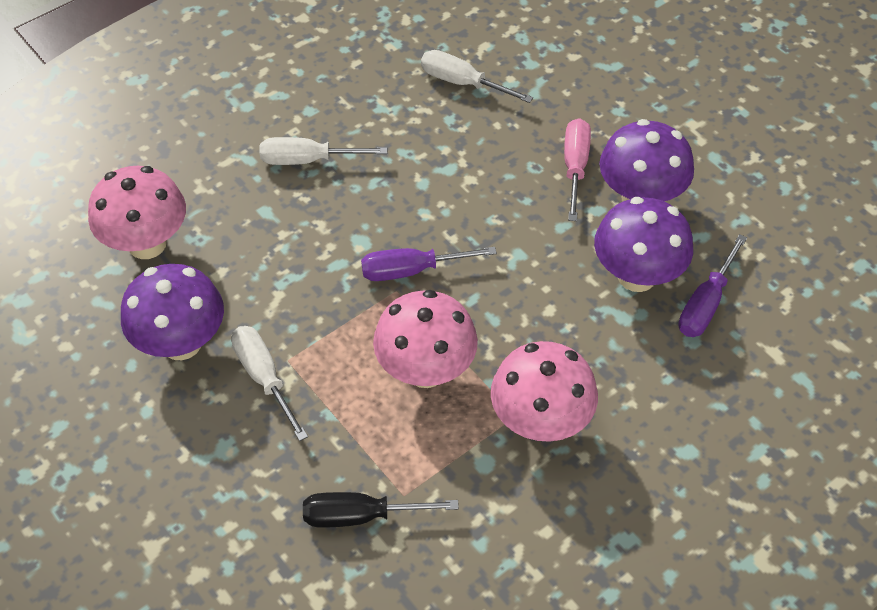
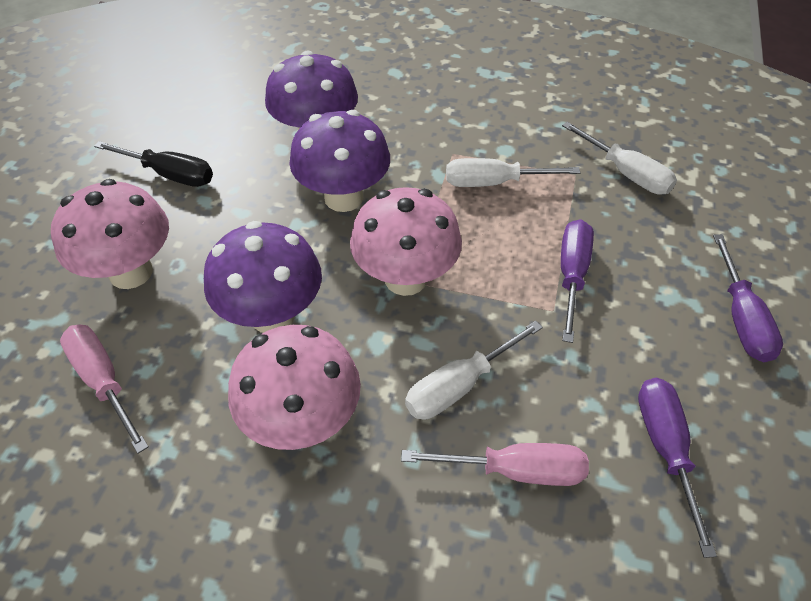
pink screwdriver: 1 -> 2
purple screwdriver: 2 -> 3

